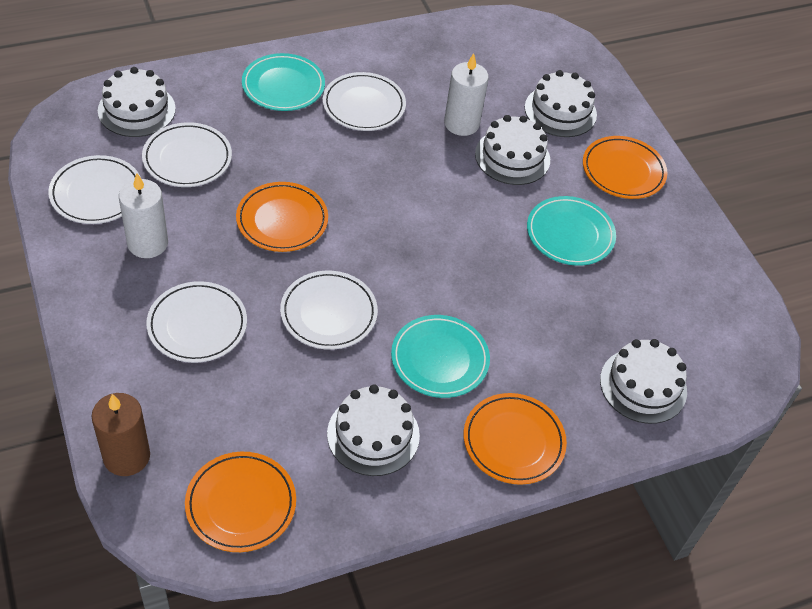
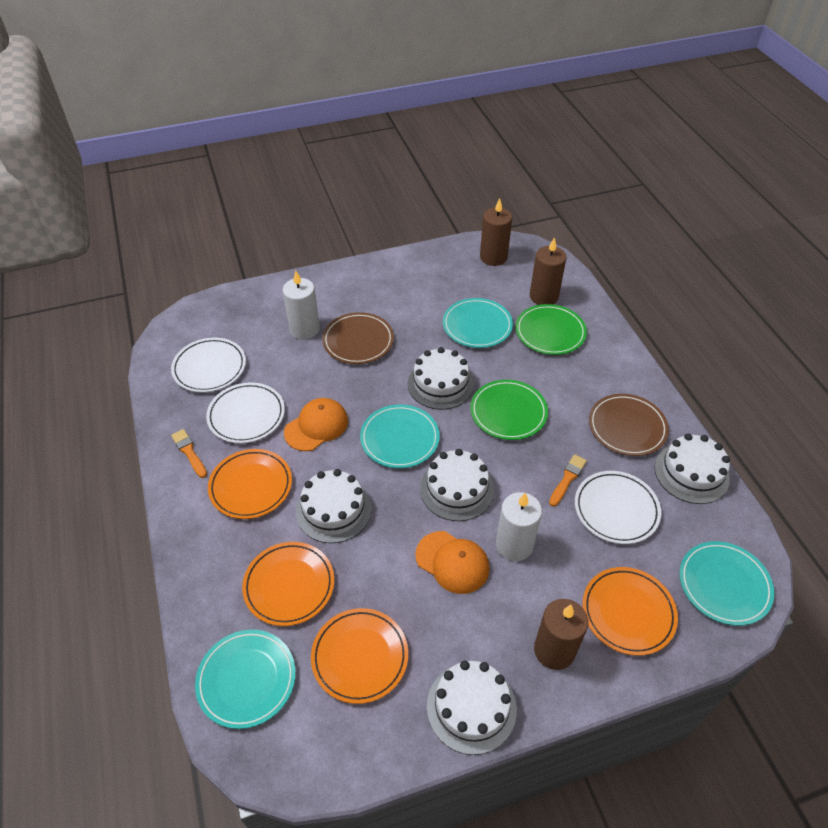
brown candle: 1 -> 3
brown plate: 0 -> 2
green plate: 0 -> 2
orange brush: 0 -> 2
orange cap: 0 -> 2
turquoise plate: 3 -> 4
white plate: 5 -> 3

